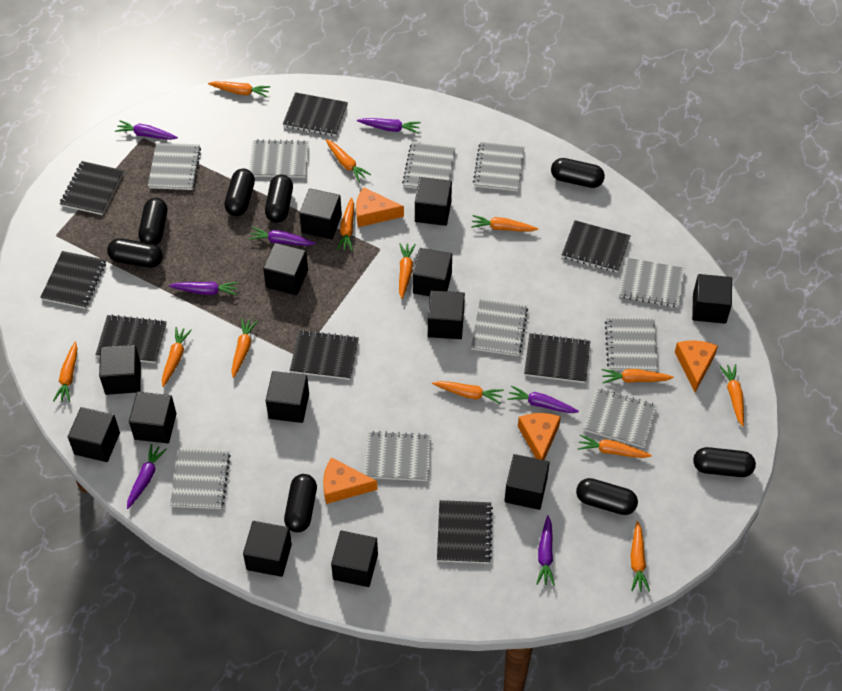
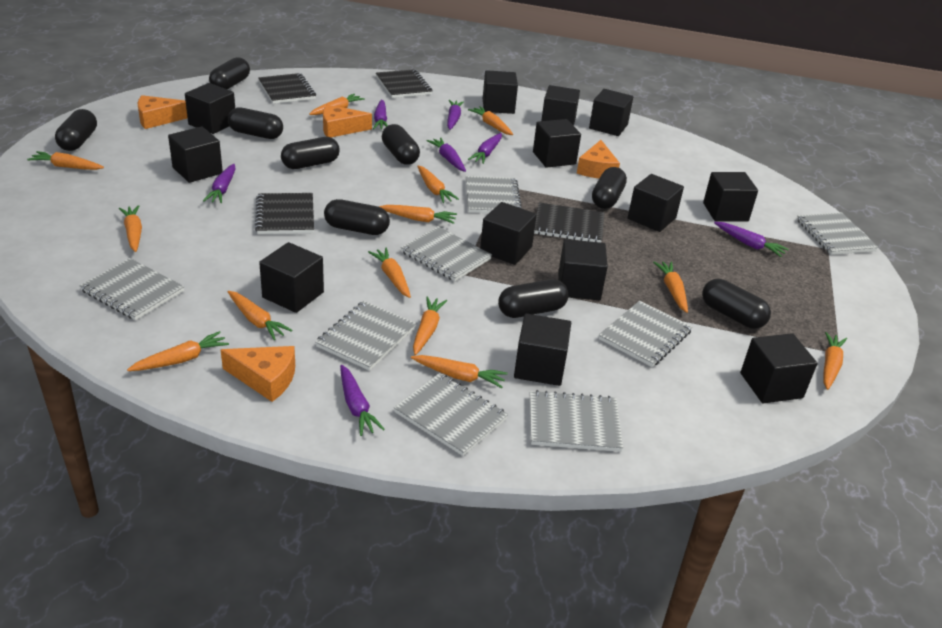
black capsule: 8 -> 9
black notebook: 8 -> 4
grey notebook: 10 -> 8

